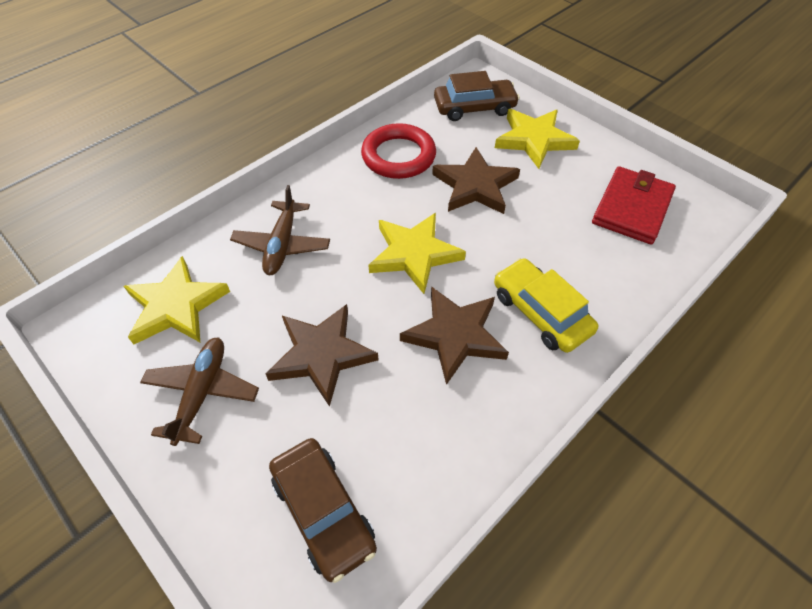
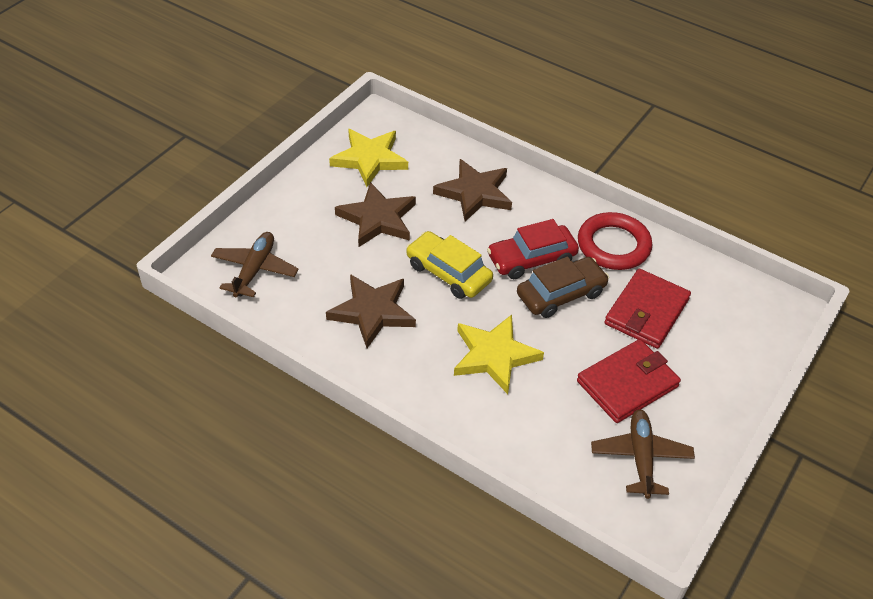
brown car: 2 -> 1
red car: 0 -> 1
red wallet: 1 -> 2
yellow star: 3 -> 2

